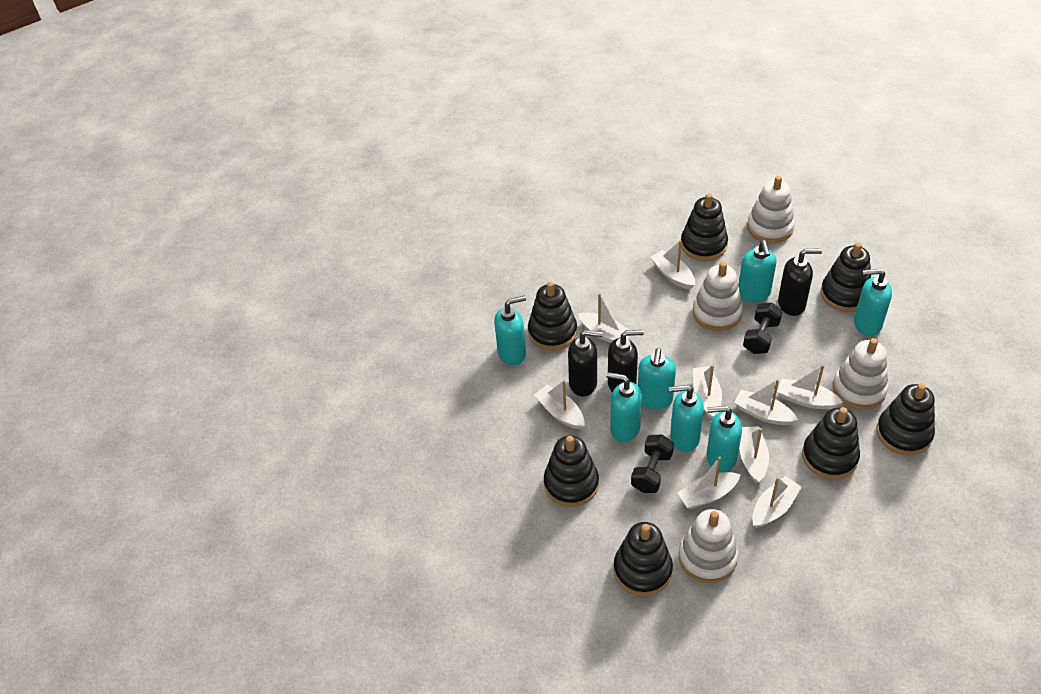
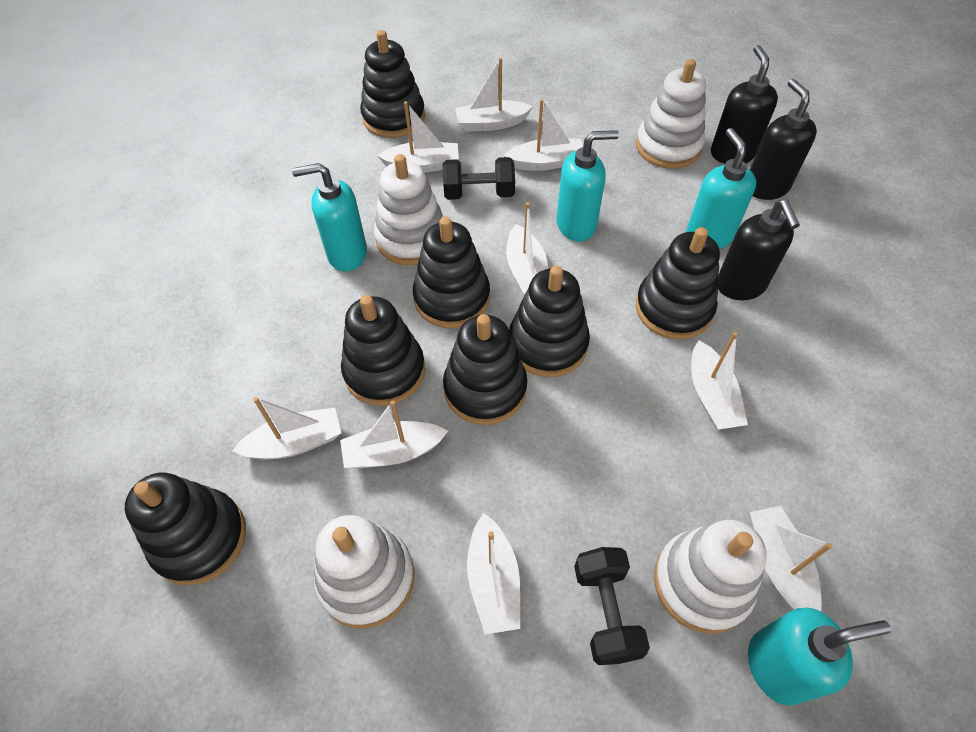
turquoise soap dispenser: 7 -> 4

